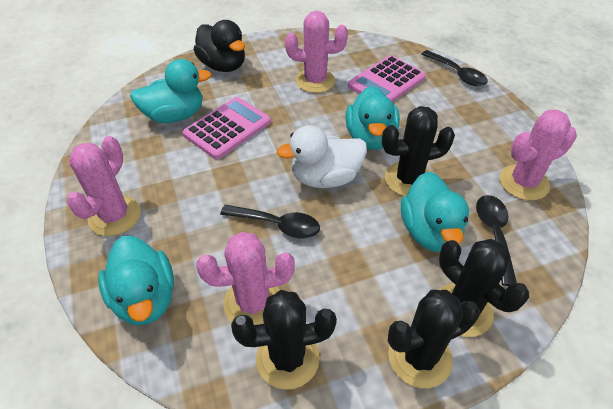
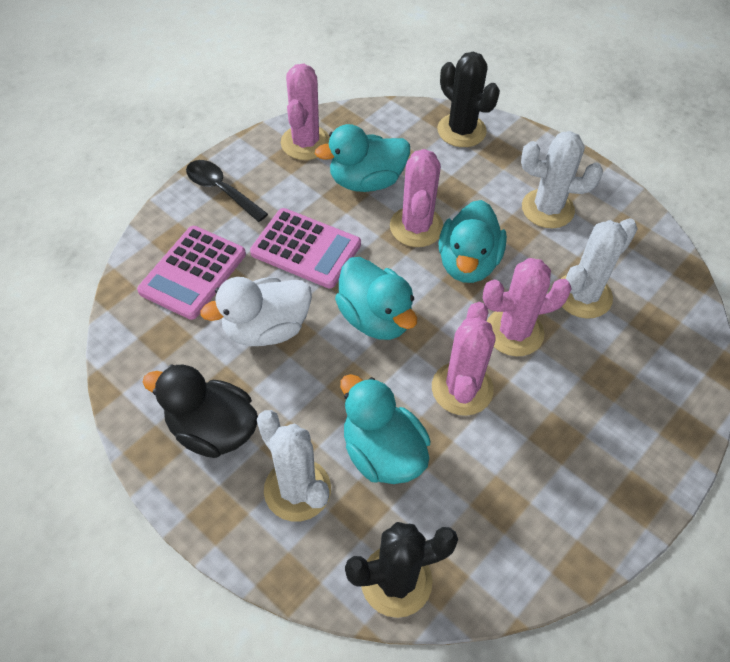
black cactus: 4 -> 2
black spoon: 3 -> 1
white cactus: 0 -> 3

